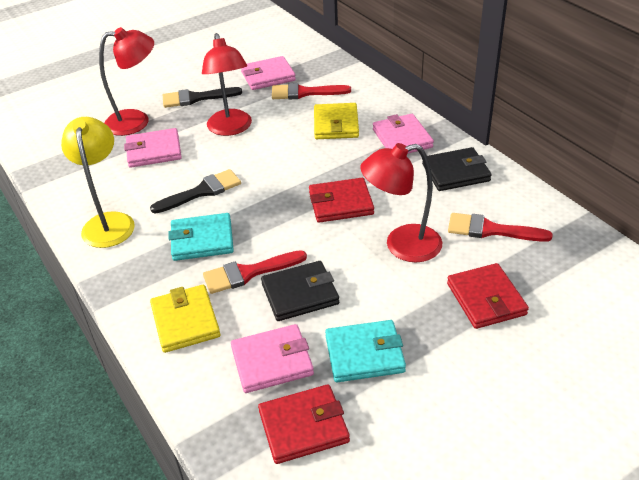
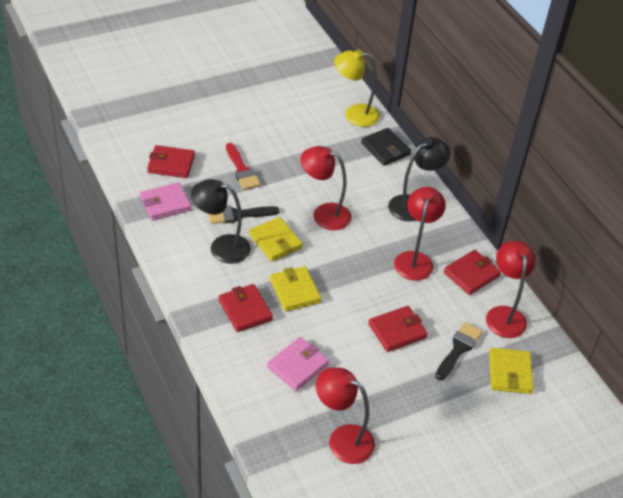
black lamp: 0 -> 2
black wallet: 2 -> 1
pink wallet: 4 -> 2
red brush: 3 -> 1
red lamp: 3 -> 4
red wallet: 3 -> 4
turquoise wallet: 2 -> 0
yellow wallet: 2 -> 3

